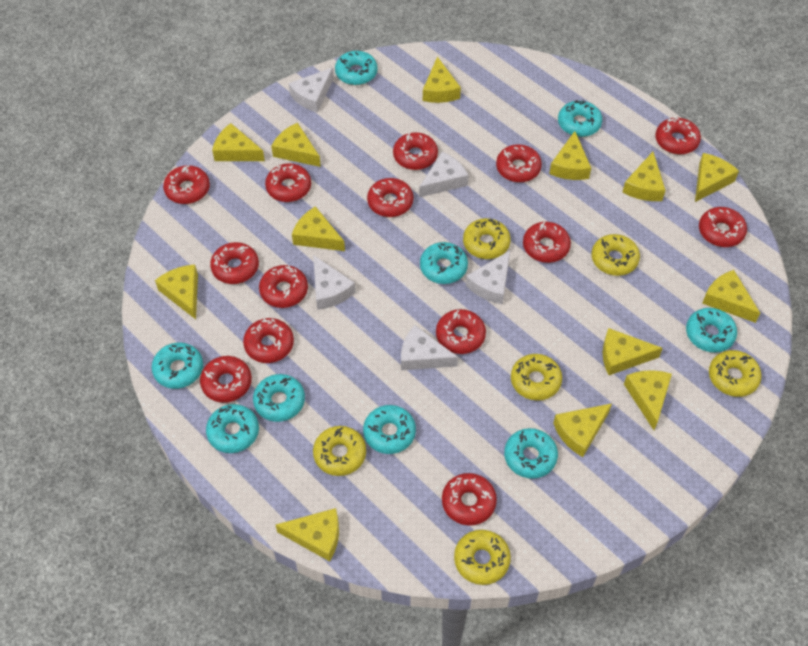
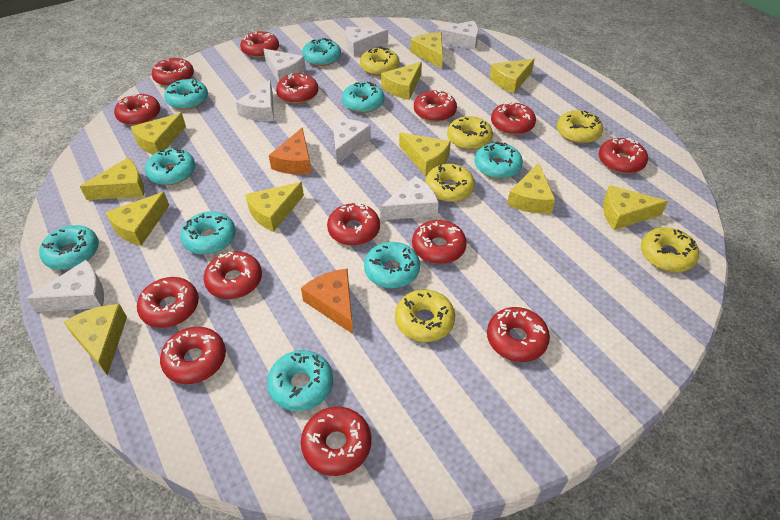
orange cheese: 0 -> 2
white cheese: 5 -> 7
yellow cheese: 13 -> 11

